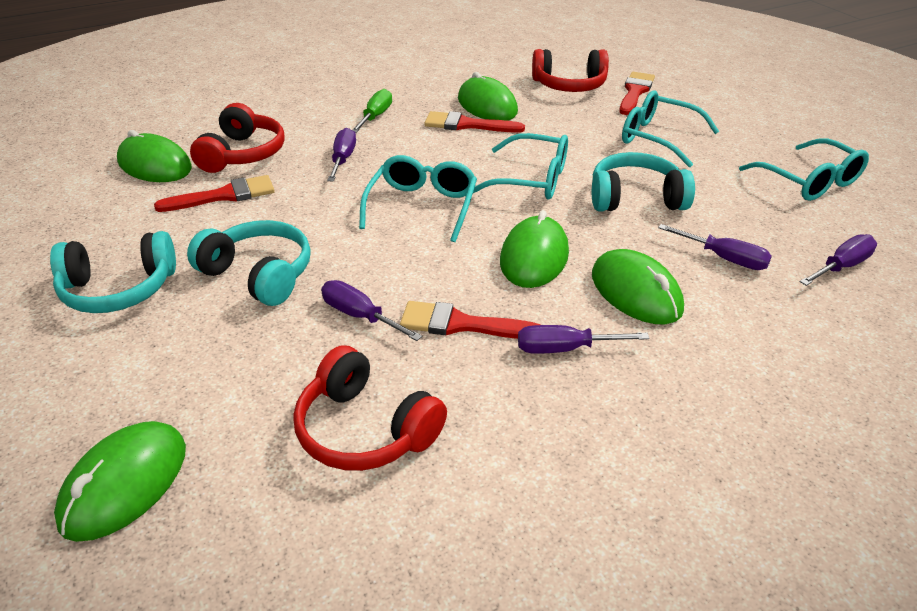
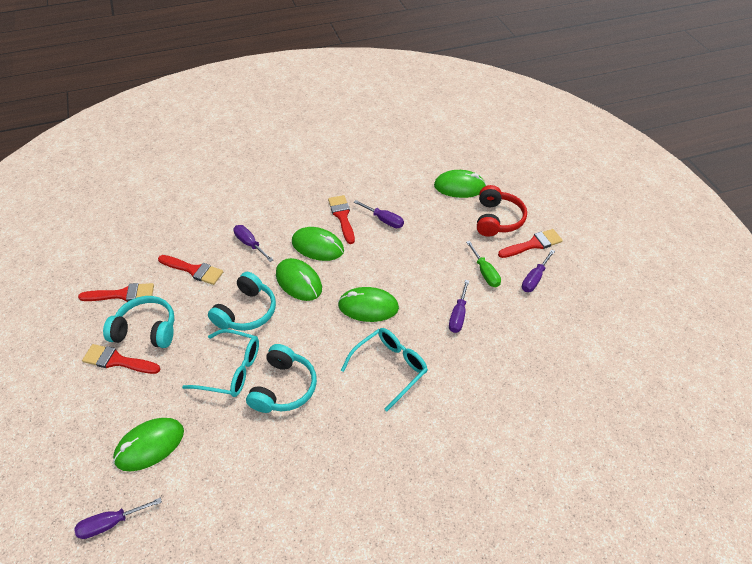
red brush: 4 -> 5
red headphones: 3 -> 1
turquoise glasses: 4 -> 2

